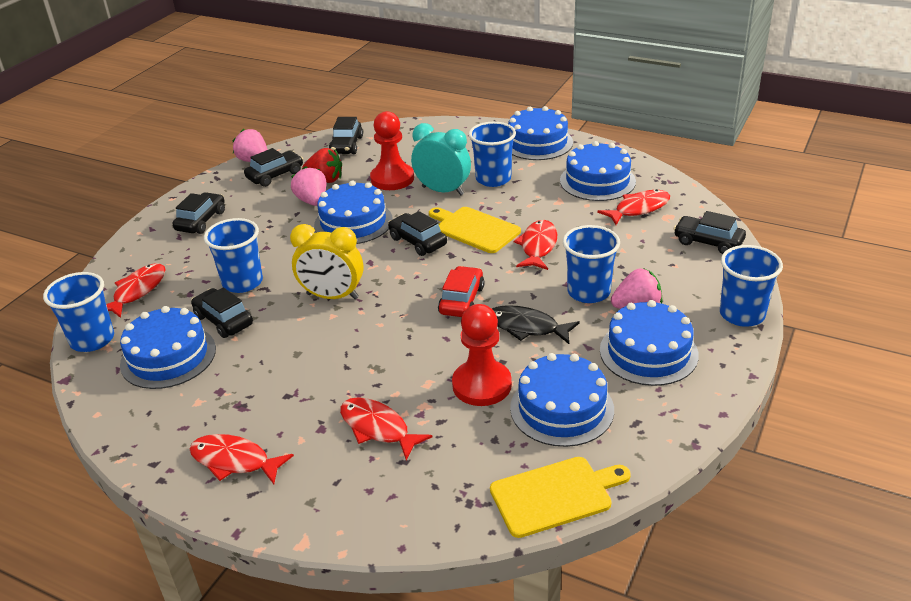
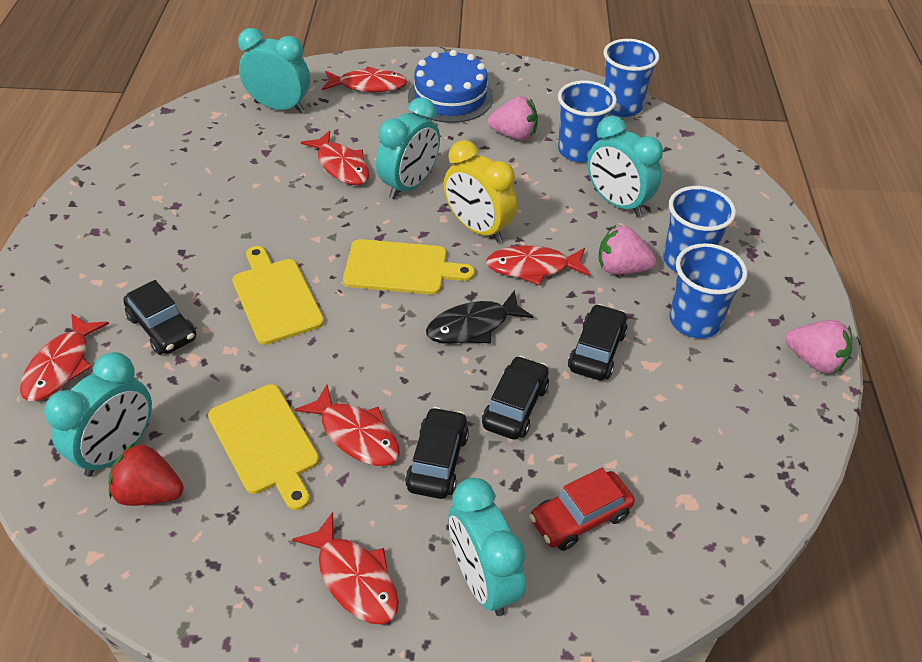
black car: 6 -> 4
blue cake: 6 -> 1
blue cup: 5 -> 4
red fish: 5 -> 6
red pawn: 2 -> 0
turquoise clock: 1 -> 5
yellow cutting board: 2 -> 3

